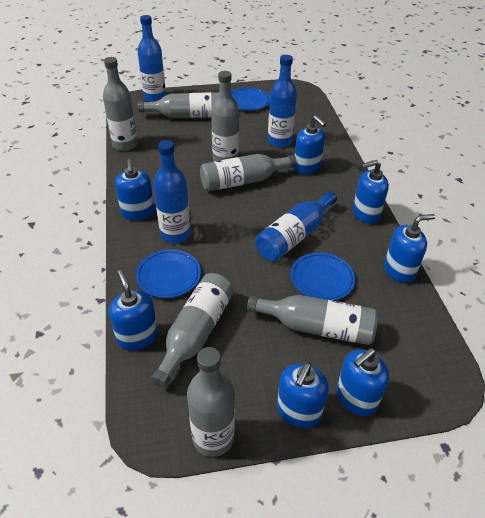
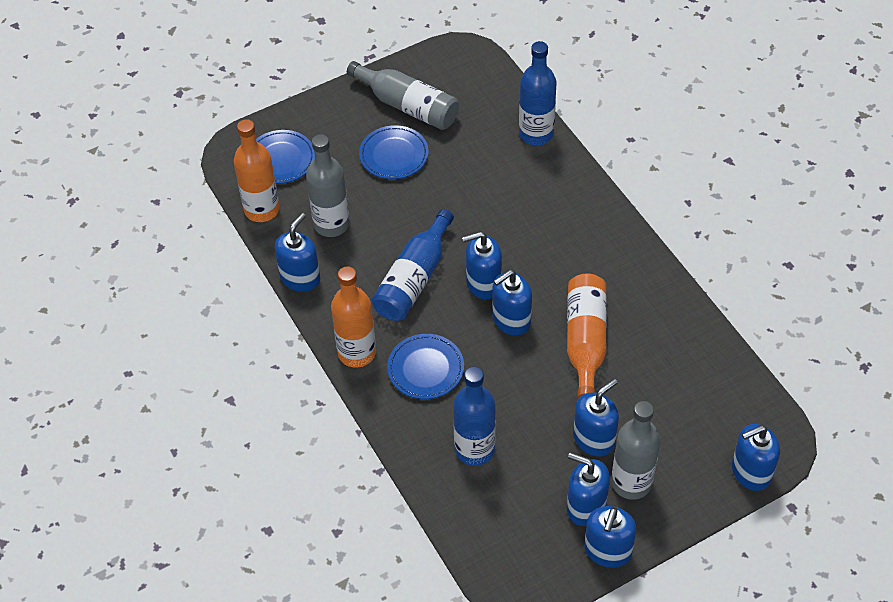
blue bottle: 4 -> 3
grey bottle: 7 -> 3
orange bottle: 0 -> 3

